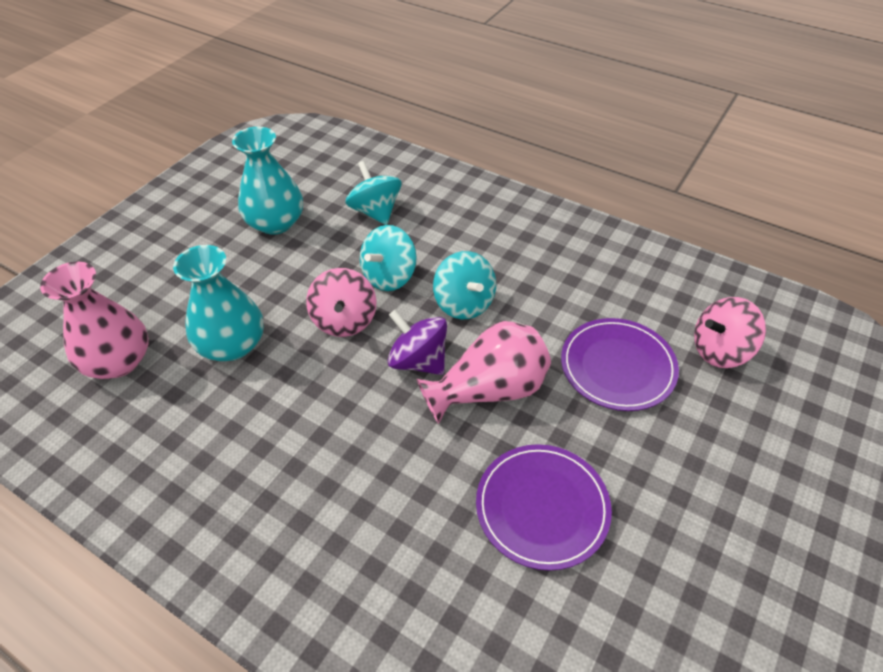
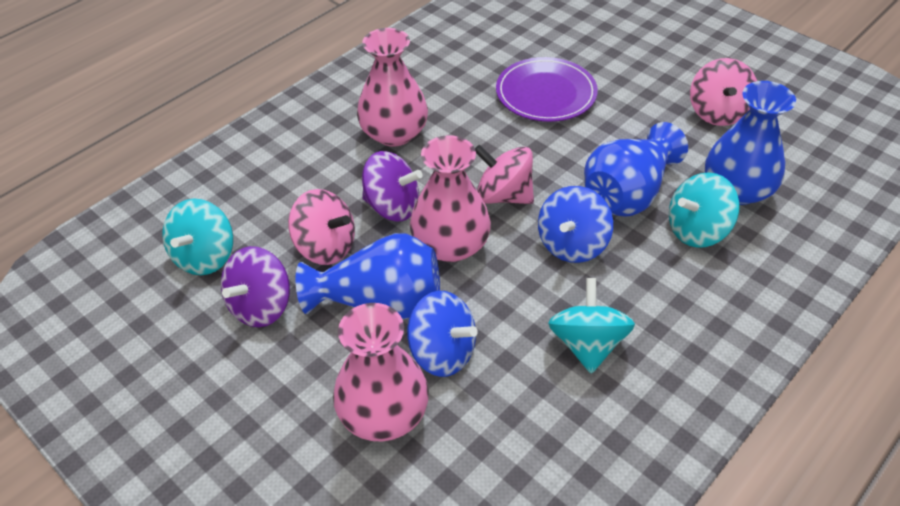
blue spinning top: 0 -> 2
blue vase: 0 -> 3
pink spinning top: 2 -> 3
pink vase: 2 -> 3
purple plate: 2 -> 1
purple spinning top: 1 -> 2
turquoise vase: 2 -> 0

